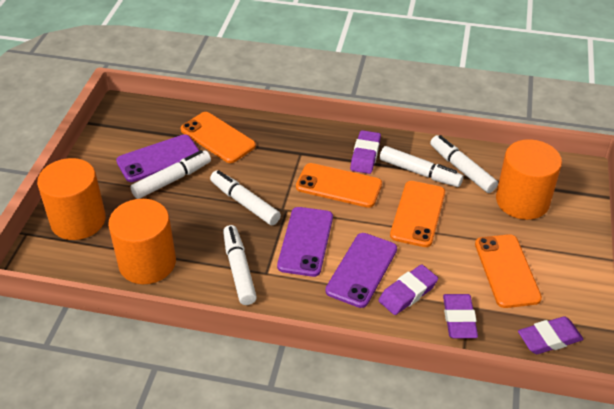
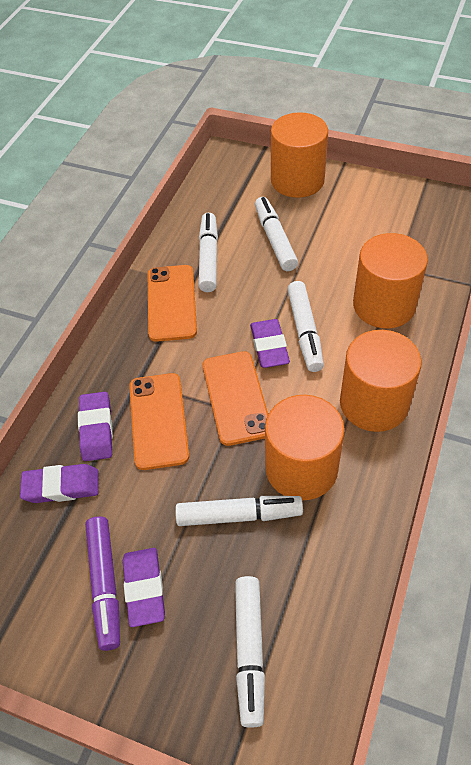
orange cylinder: 3 -> 4
orange phone: 4 -> 3
purple marker: 0 -> 1
purple phone: 3 -> 0

